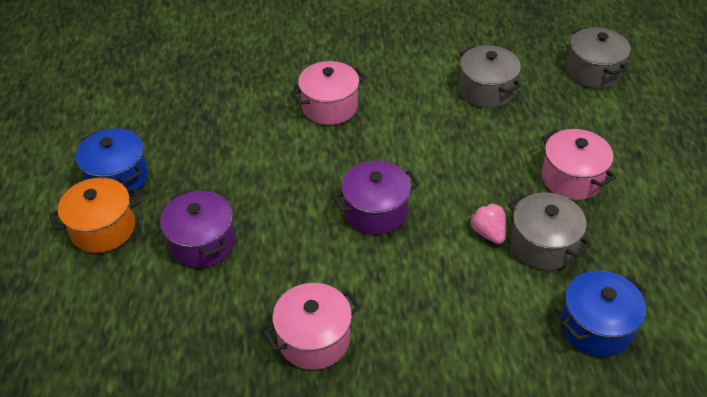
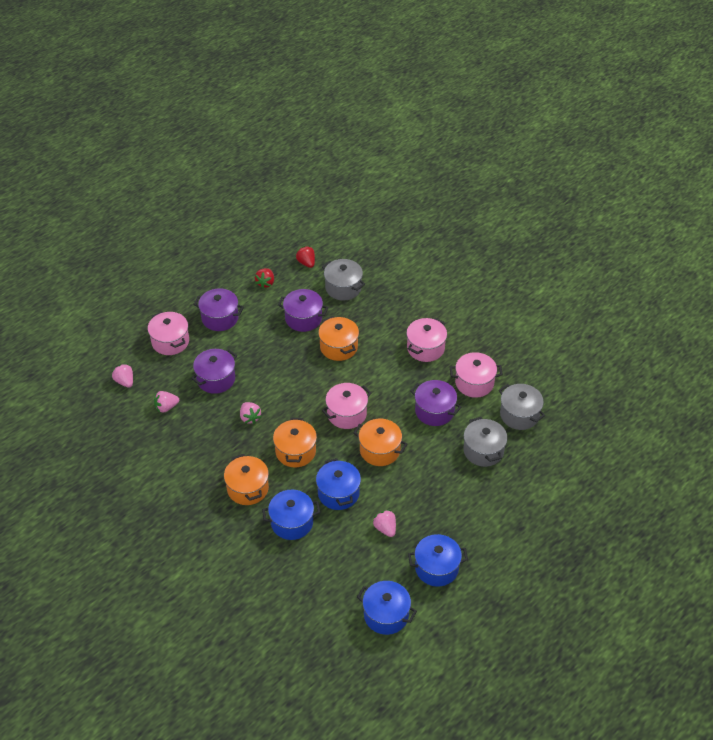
blue pot: 2 -> 4
orange pot: 1 -> 4
pink pot: 3 -> 4
pink strawberry: 1 -> 4
purple pot: 2 -> 4
red strawberry: 0 -> 2

